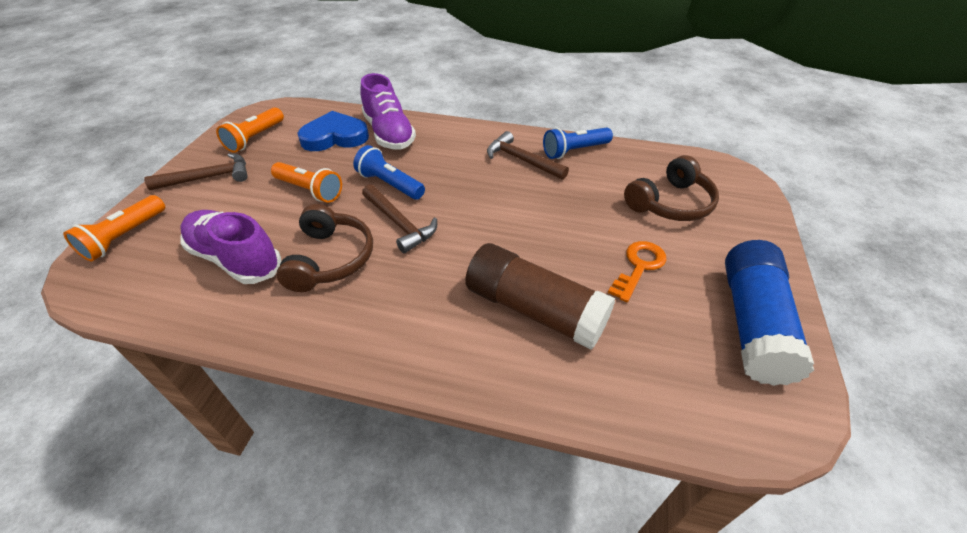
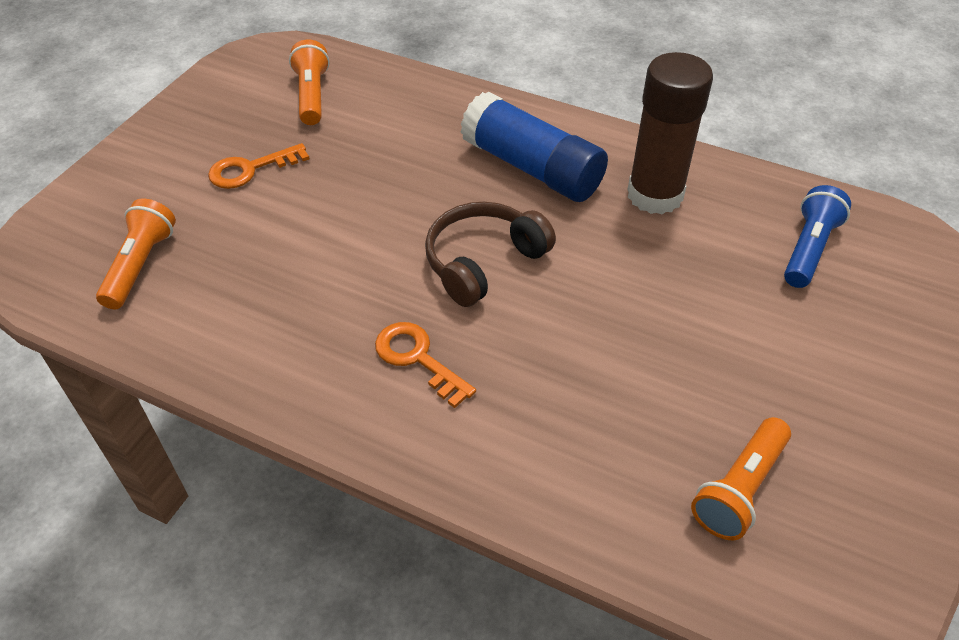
blue flashlight: 2 -> 1
blue heart: 1 -> 0
brown hammer: 3 -> 0
brown headphones: 2 -> 1
orange key: 1 -> 2
purple shoe: 2 -> 0

